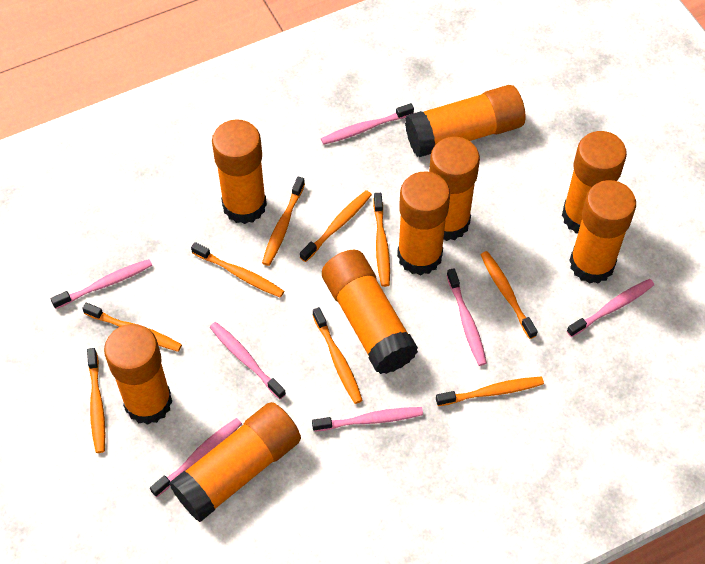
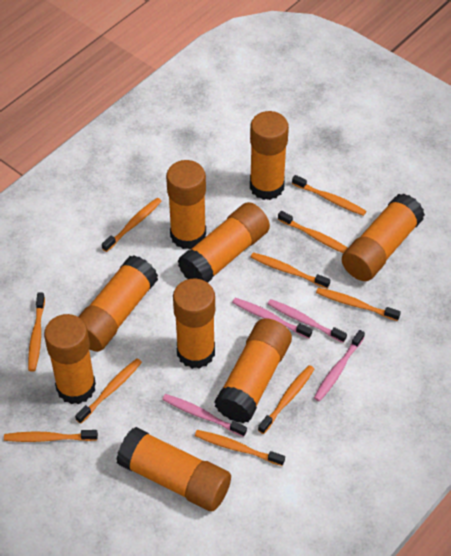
orange toothbrush: 9 -> 10
pink toothbrush: 7 -> 4

